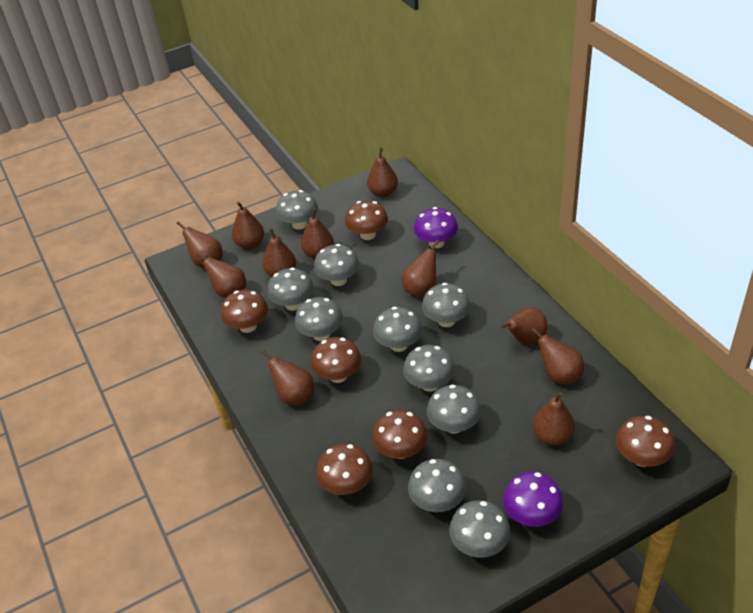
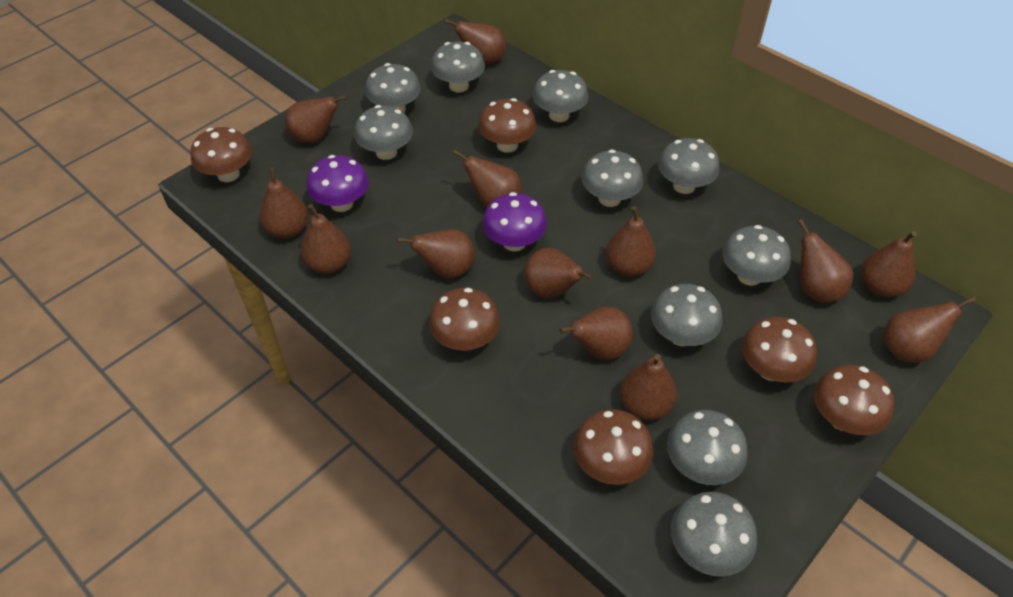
brown pear: 11 -> 13

